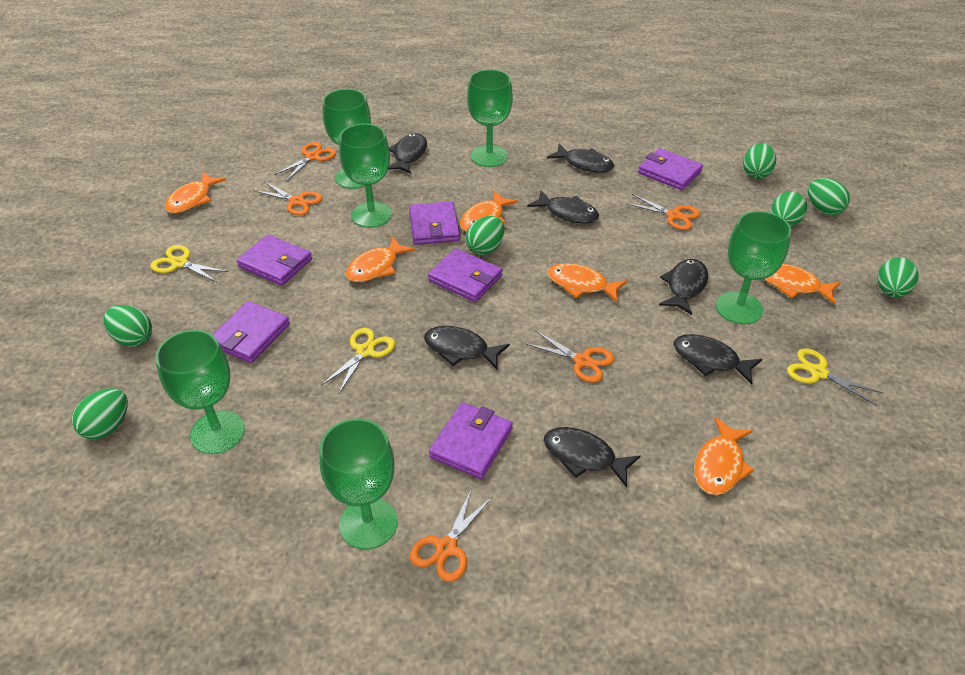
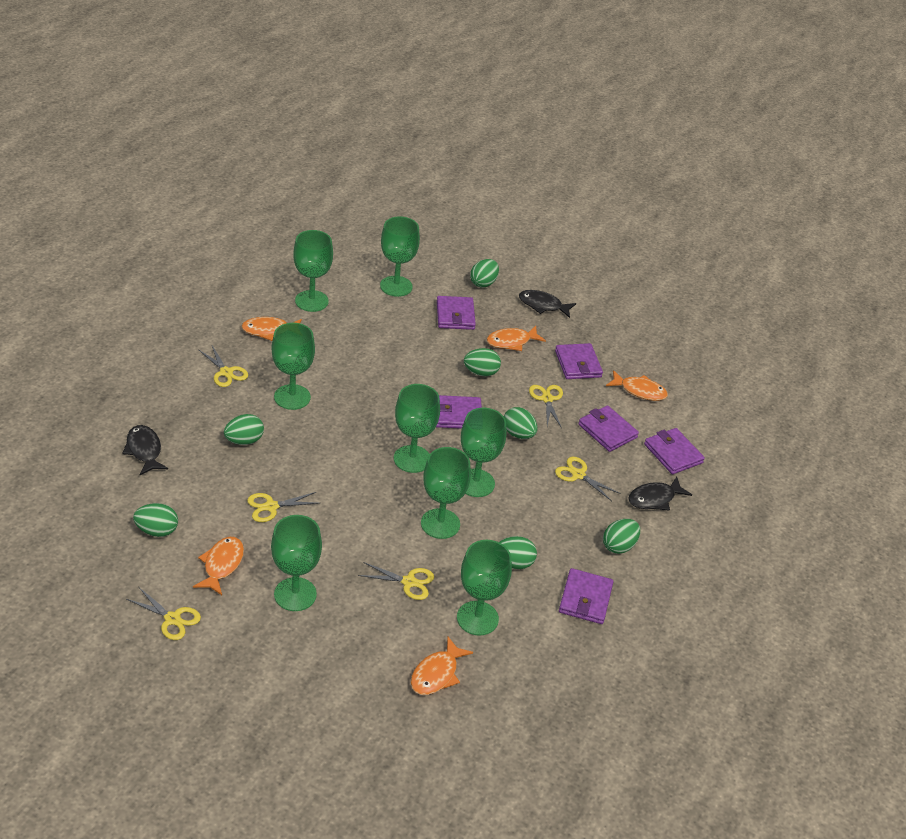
black fish: 7 -> 3
green goblet: 6 -> 8
orange fish: 6 -> 5
orange scissors: 5 -> 0
yellow scissors: 3 -> 6

